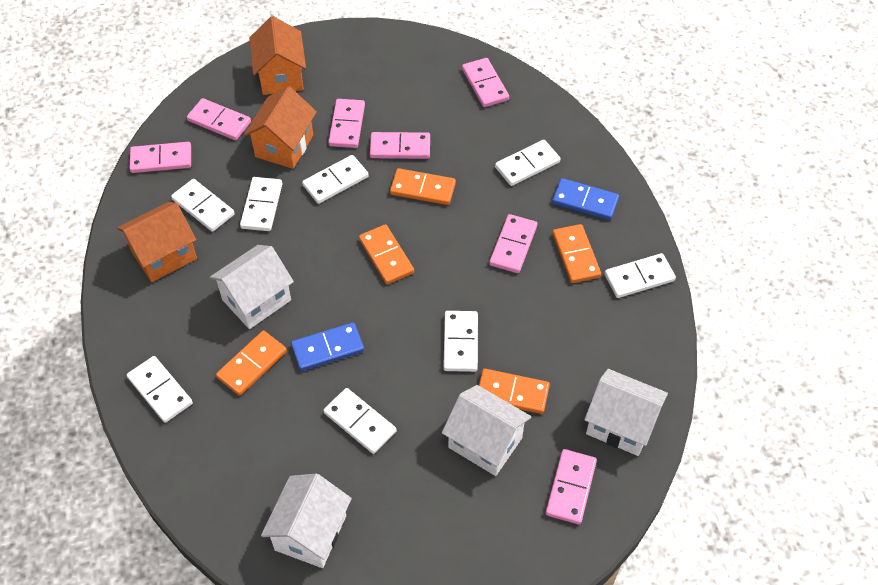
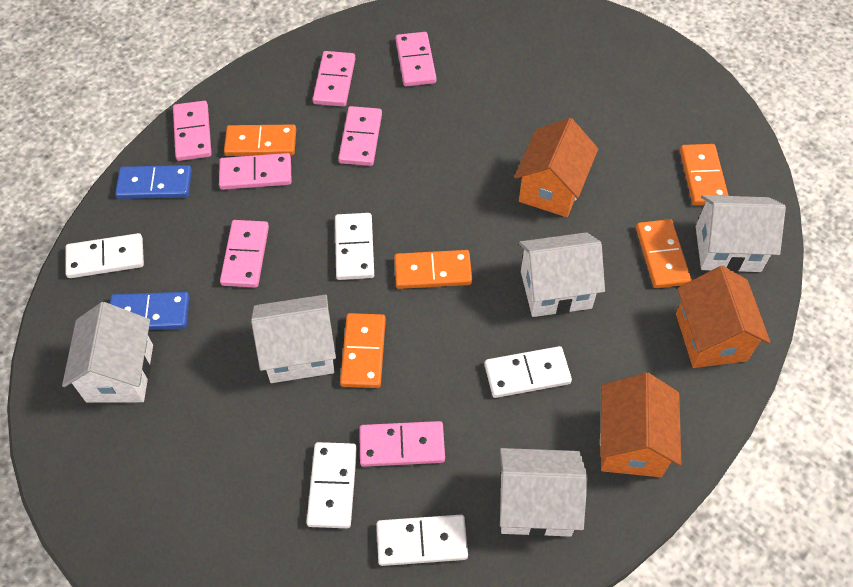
white domino: 8 -> 5
white house: 4 -> 5

